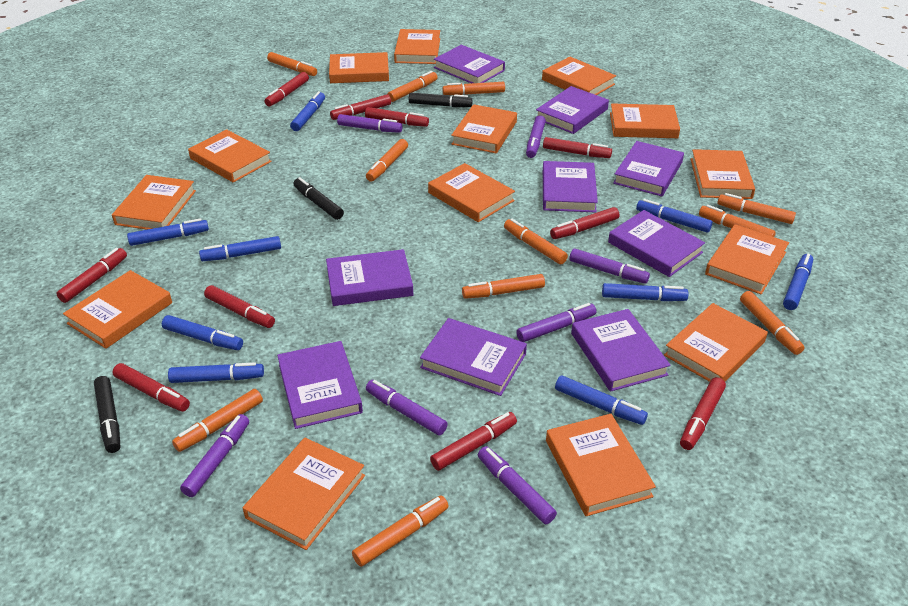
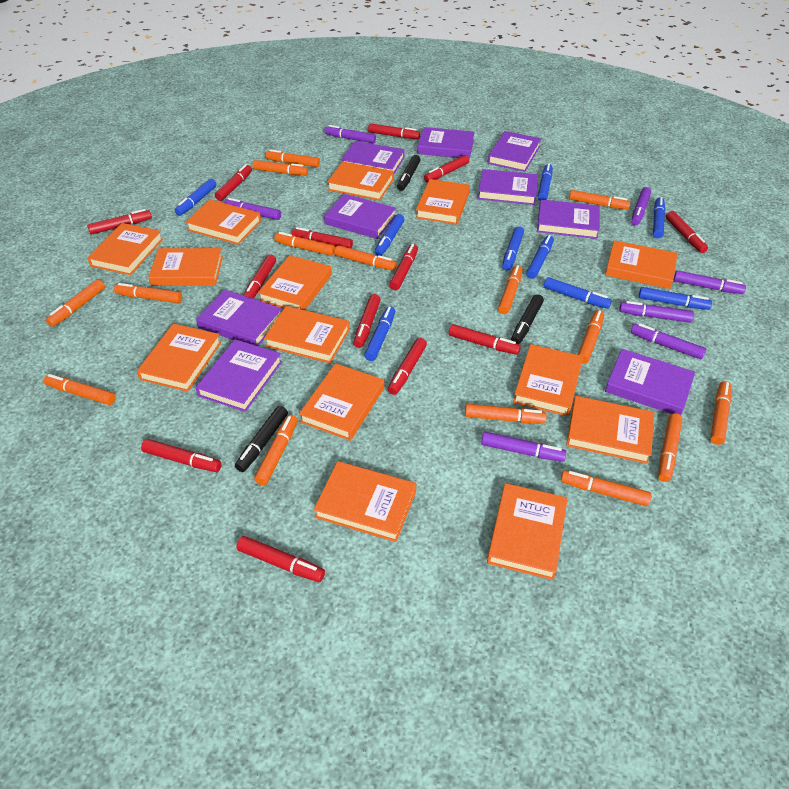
orange marker: 11 -> 15
red marker: 10 -> 13

